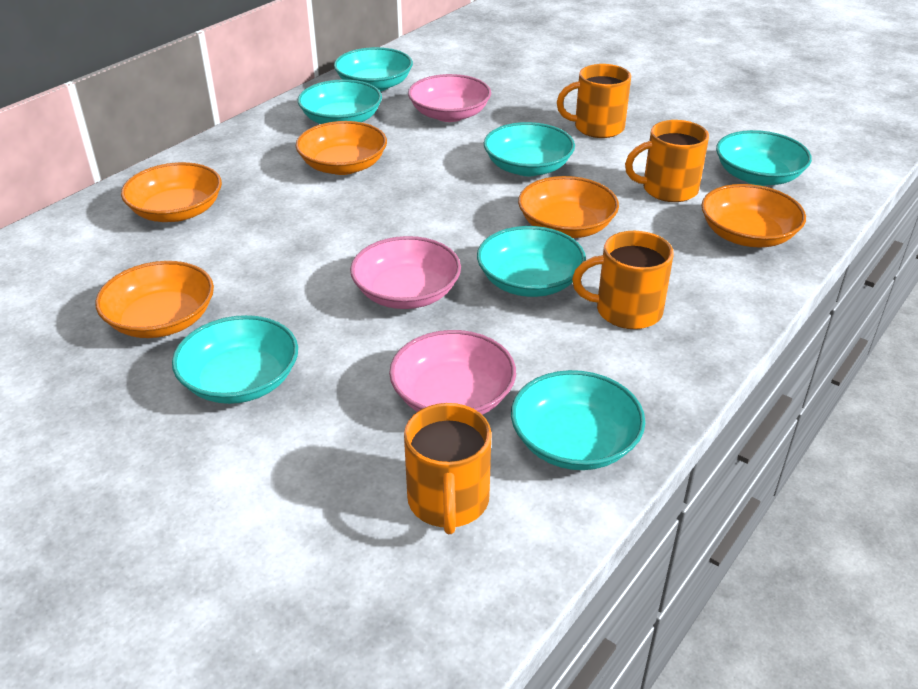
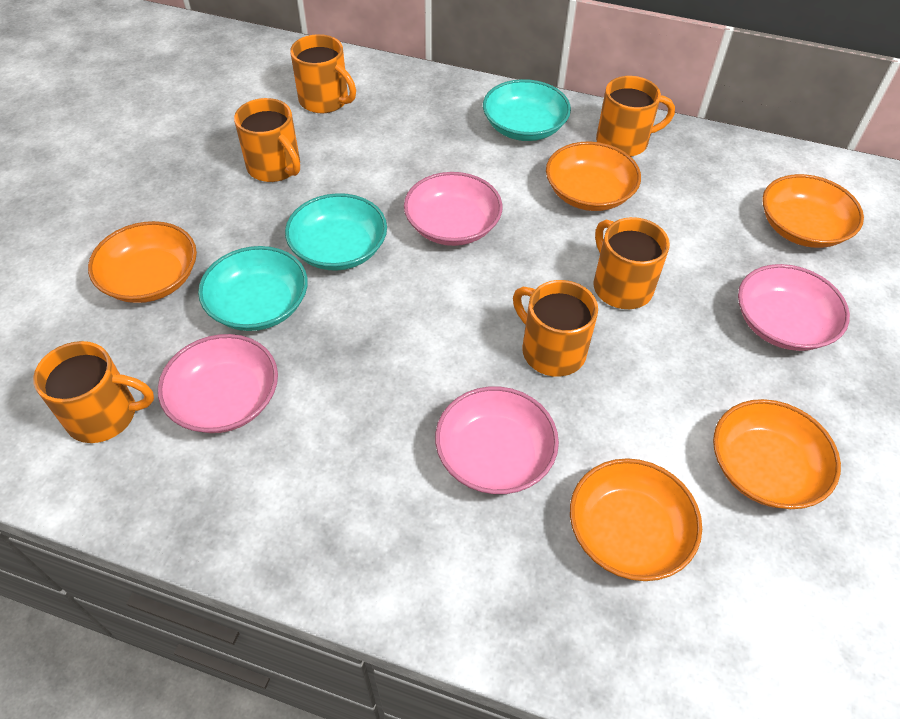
orange mug: 4 -> 6
pink bowl: 3 -> 4
turquoise bowl: 7 -> 3

